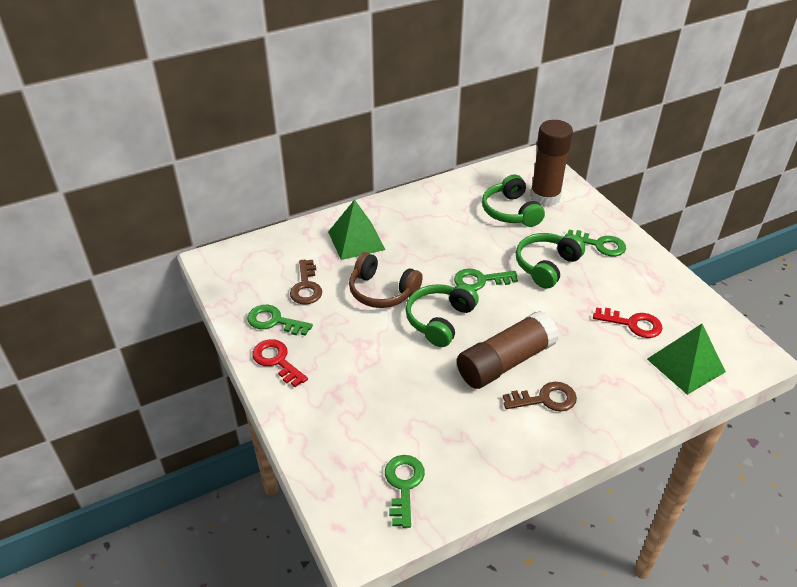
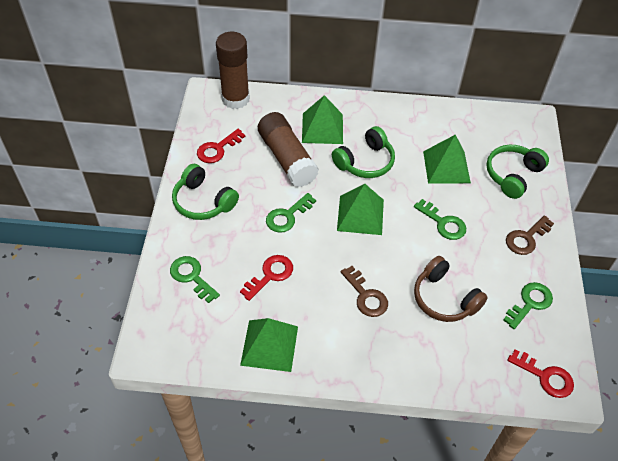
green pyramid: 2 -> 4
red key: 2 -> 3

